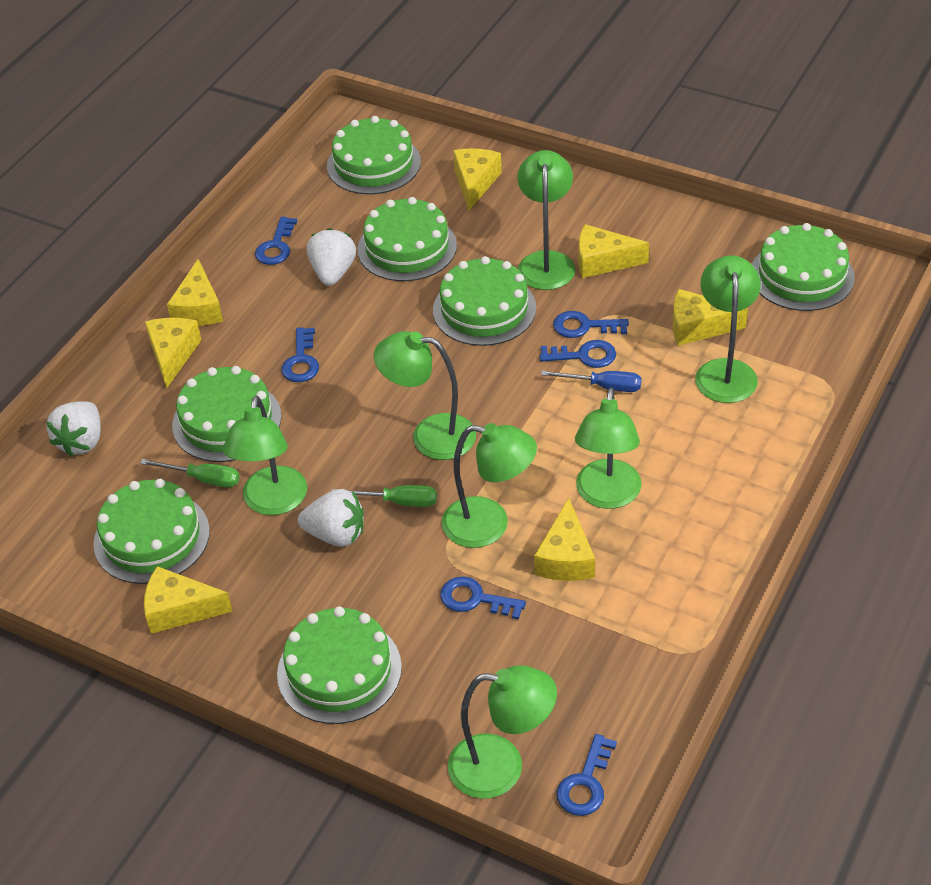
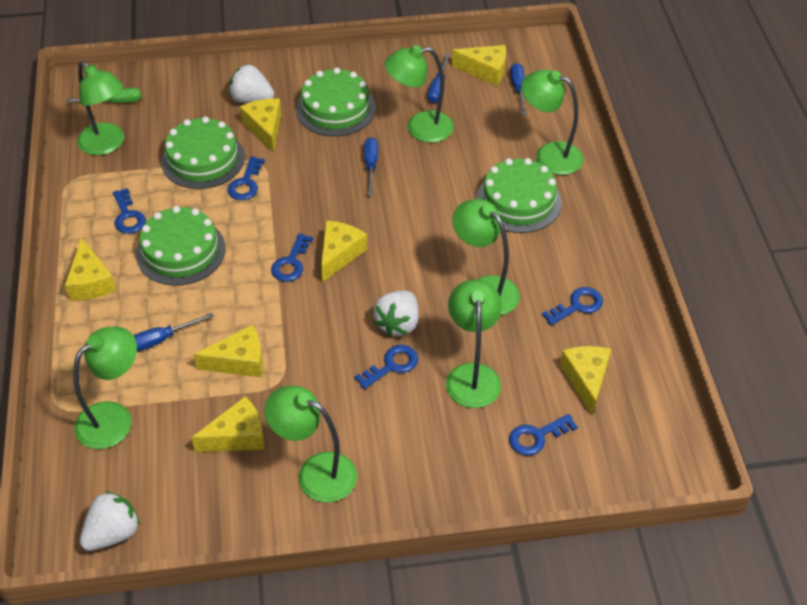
blue screwdriver: 1 -> 4
green cake: 7 -> 4
green screwdriver: 2 -> 1

